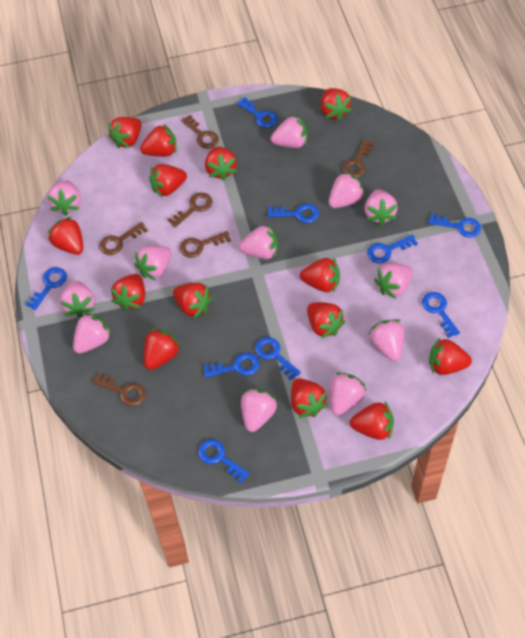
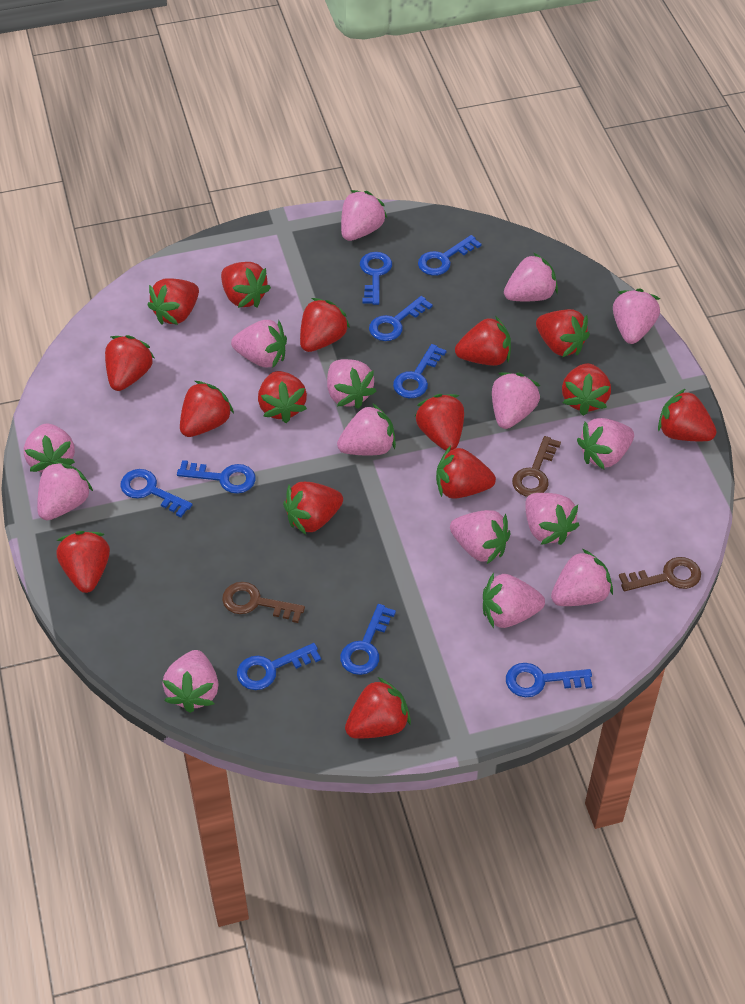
brown key: 6 -> 3
pink strawberry: 12 -> 15
red strawberry: 14 -> 15

